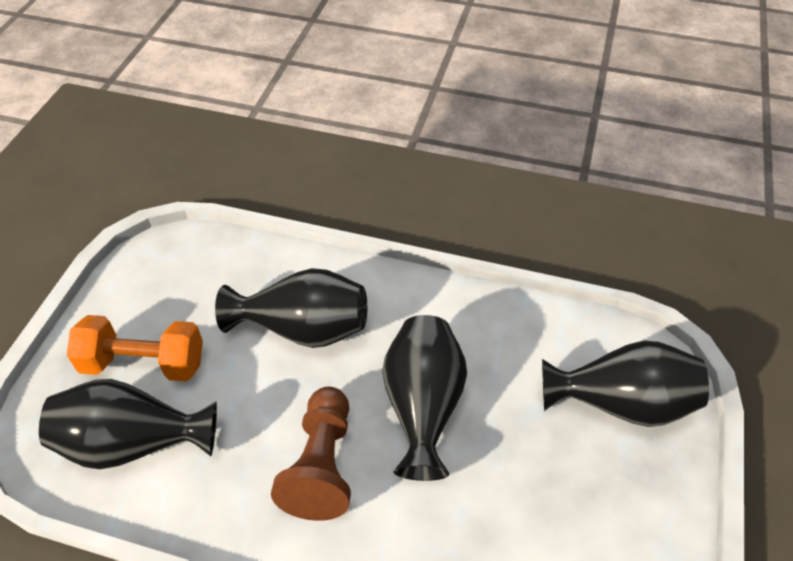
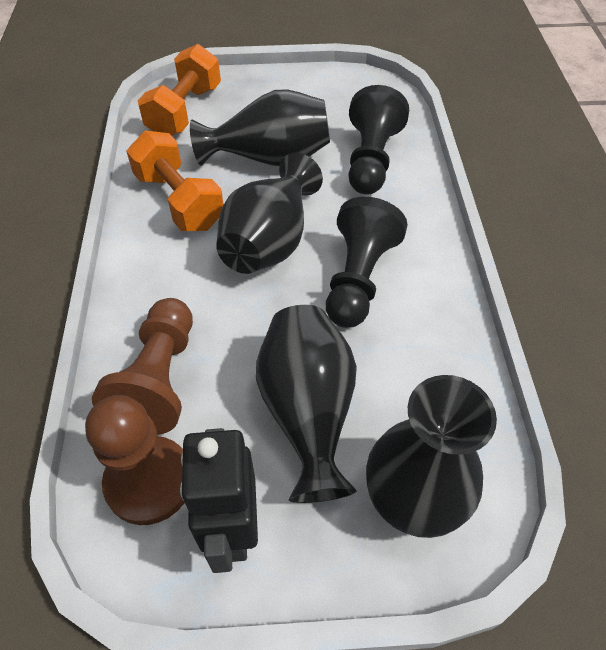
black pawn: 0 -> 2
black robot: 0 -> 1
brown pawn: 1 -> 2
orange dumbbell: 1 -> 2

